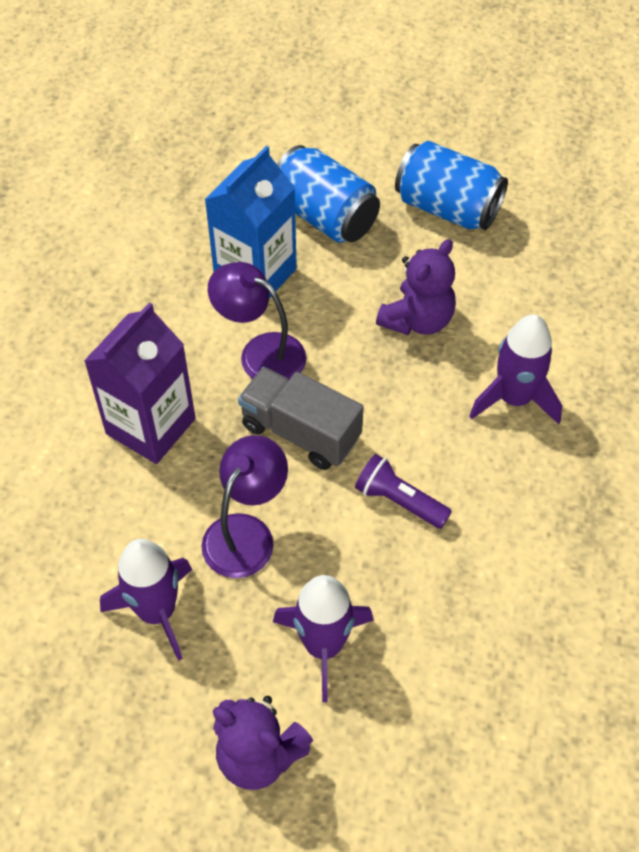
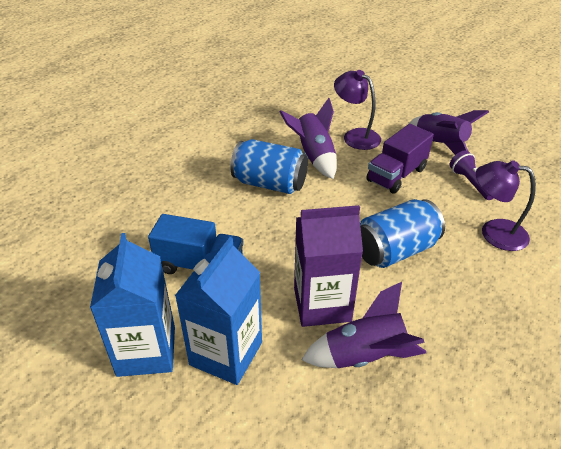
blue carton: 1 -> 2
blue truck: 0 -> 1
grey truck: 1 -> 0
purple teddy bear: 2 -> 0
purple truck: 0 -> 1

